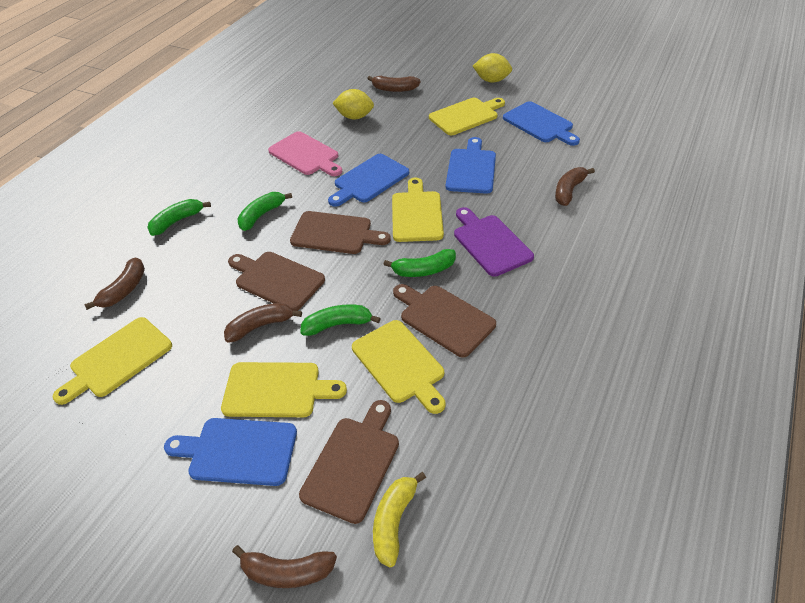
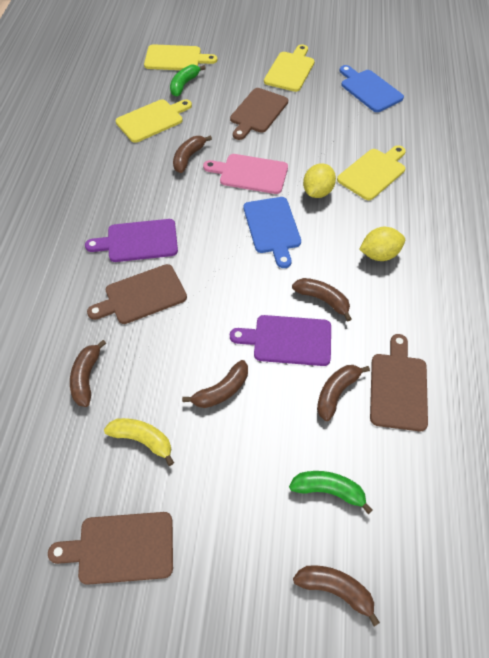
blue cutting board: 4 -> 2
brown banana: 5 -> 6
green banana: 4 -> 2
purple cutting board: 1 -> 2
yellow cutting board: 5 -> 4

